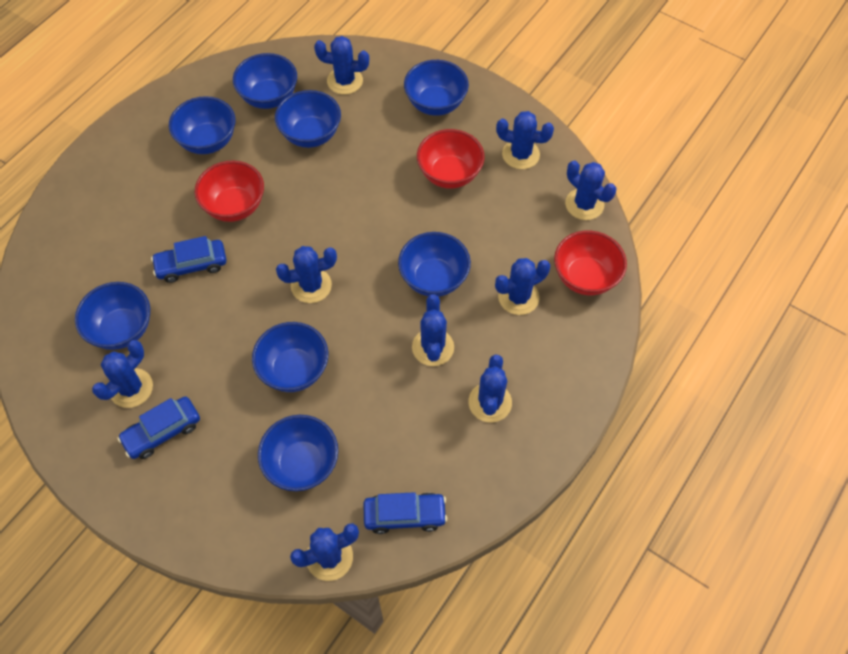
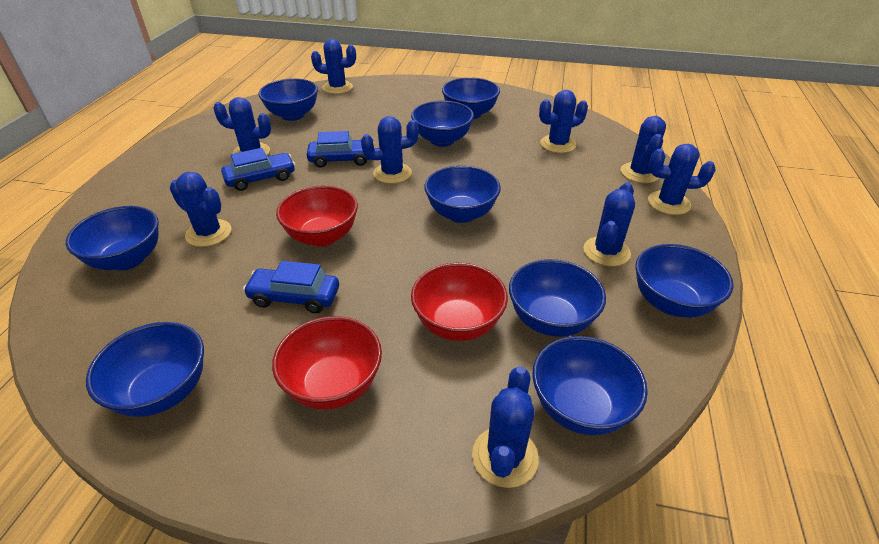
blue bowl: 8 -> 9

